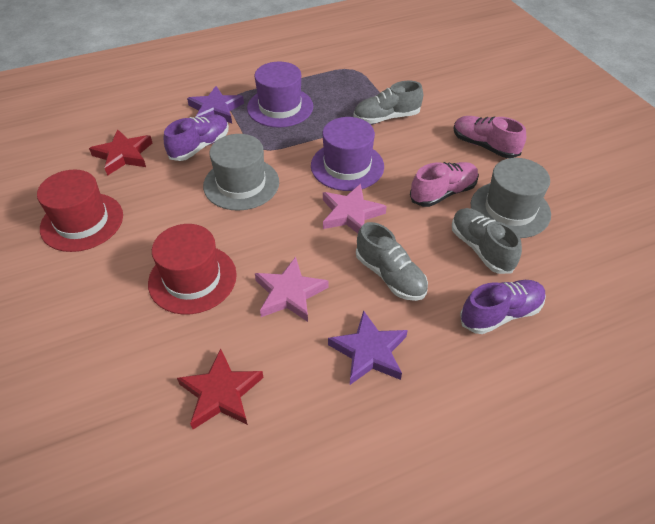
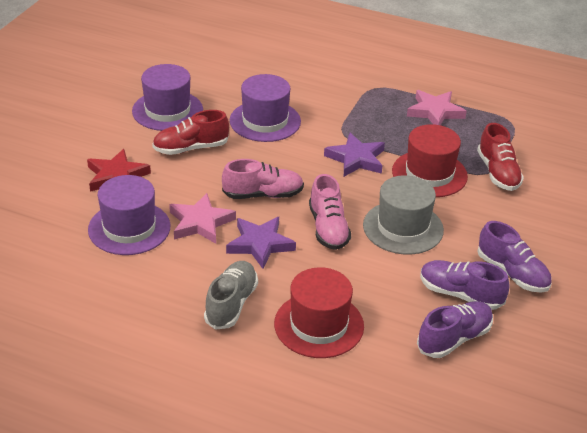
grey hat: 2 -> 1
grey shoe: 3 -> 1
purple hat: 2 -> 3
purple shoe: 2 -> 3
red shoe: 0 -> 2
red star: 2 -> 1

